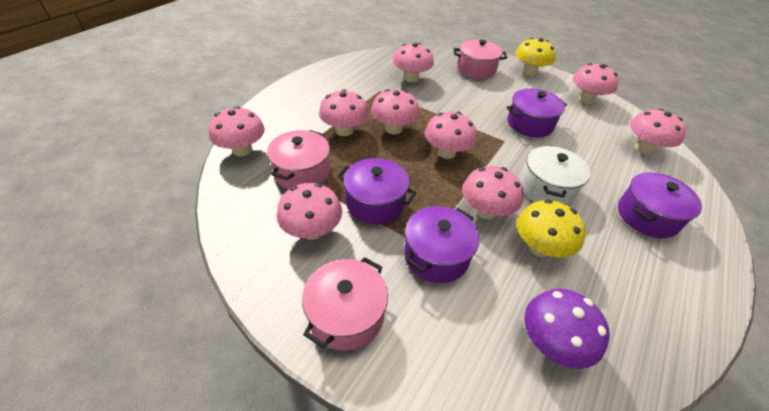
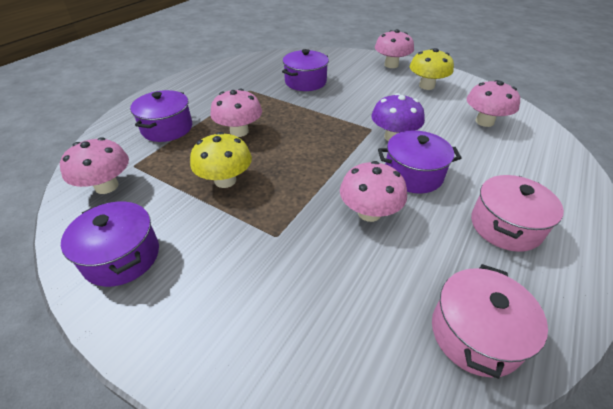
pink mushroom: 9 -> 5
pink pot: 3 -> 2
white pot: 1 -> 0

